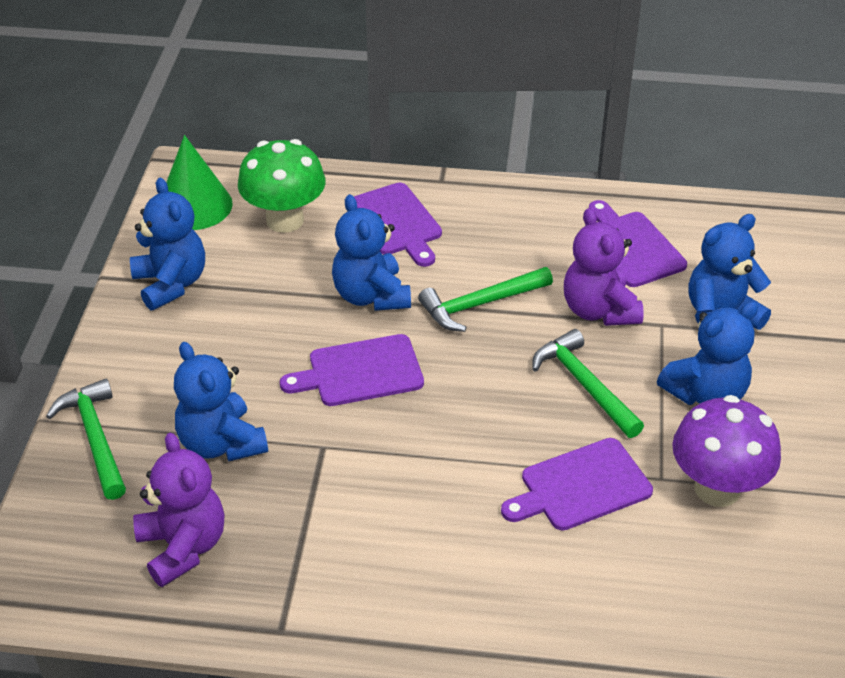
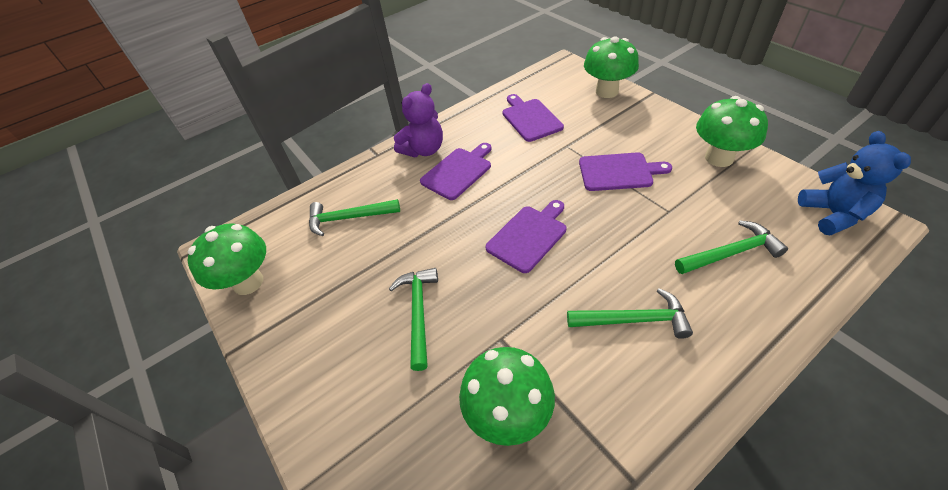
blue teddy bear: 5 -> 1
green cone: 1 -> 0
green hammer: 3 -> 4
green mushroom: 1 -> 4
purple mushroom: 1 -> 0
purple teddy bear: 2 -> 1

